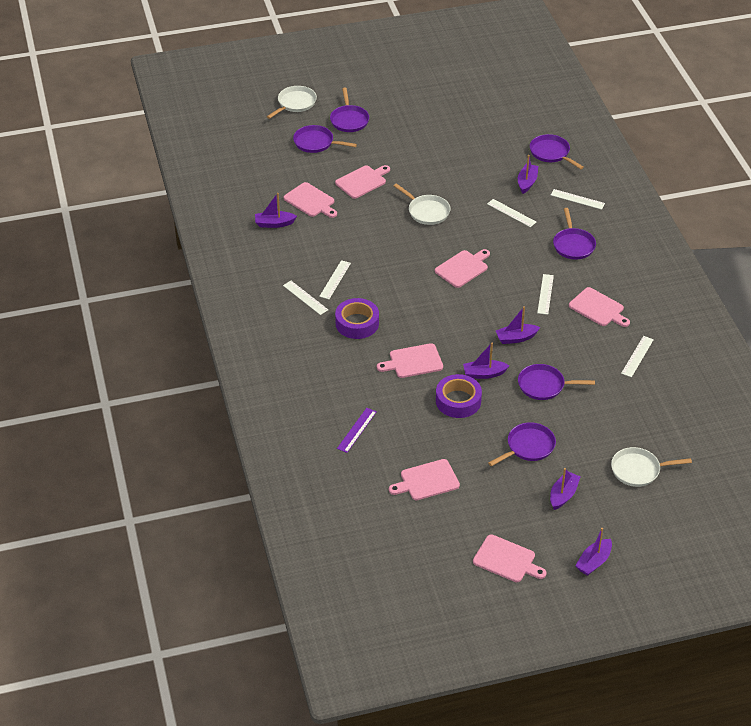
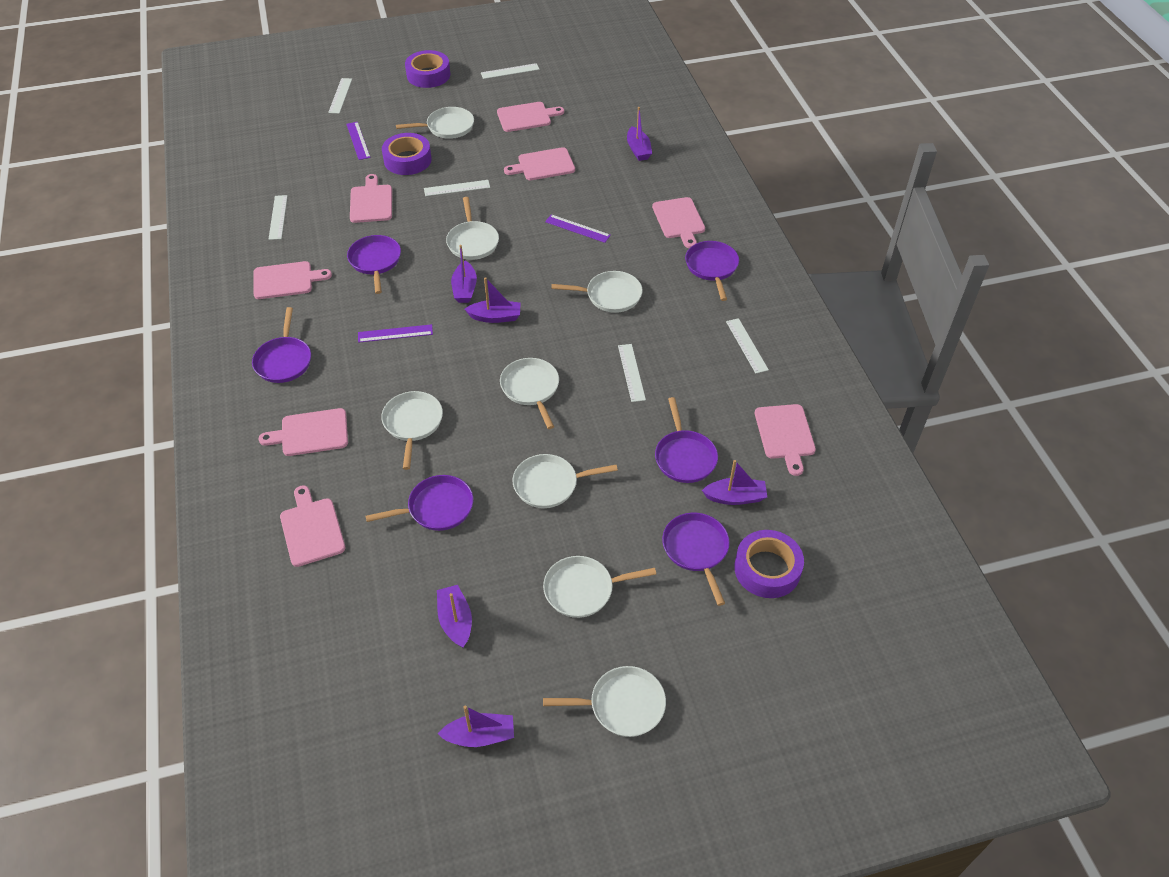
pink cutting board: 7 -> 8
purple ruler: 1 -> 3
purple tape: 2 -> 3
white pan: 3 -> 8

